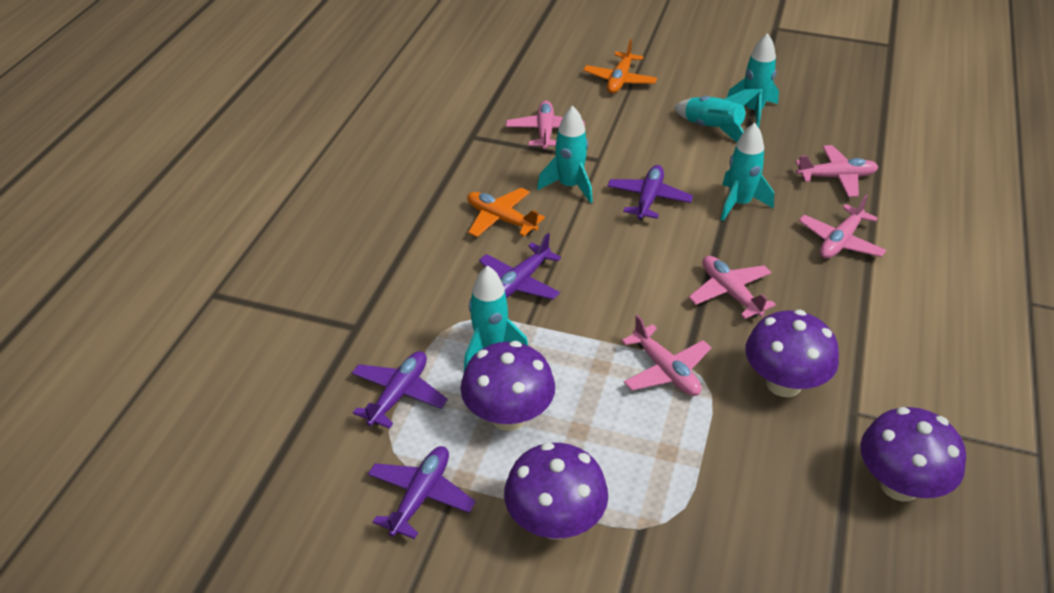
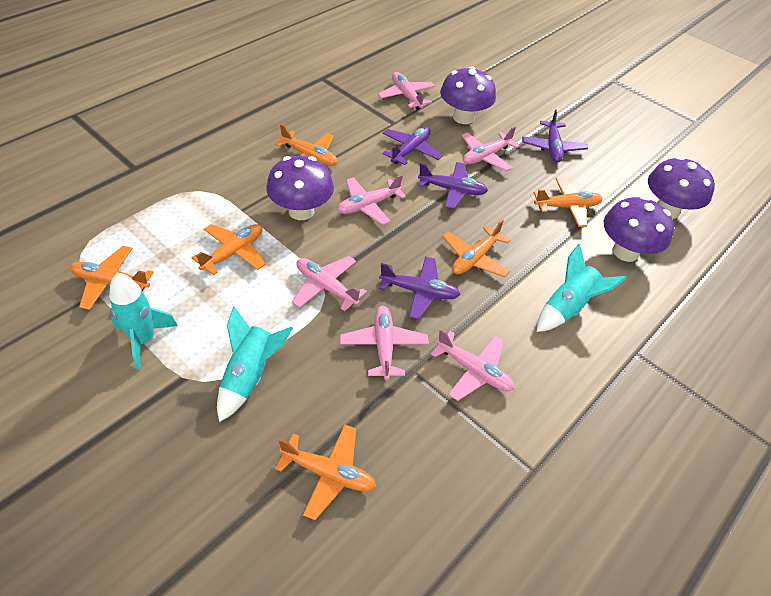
orange plane: 2 -> 6
pink plane: 5 -> 6
turquoise rocket: 5 -> 3

